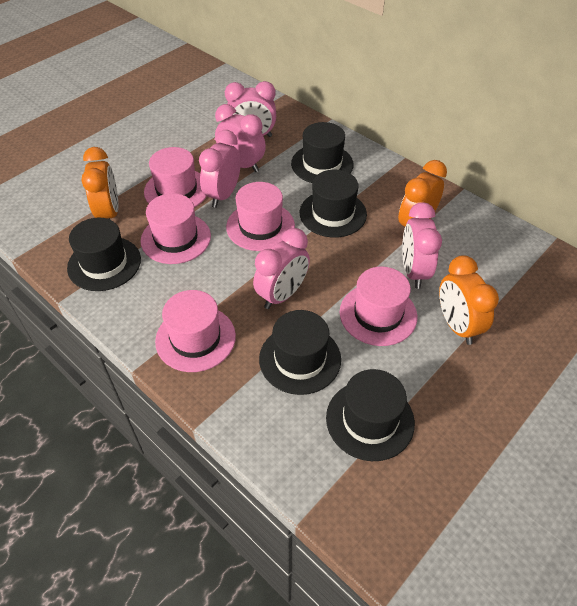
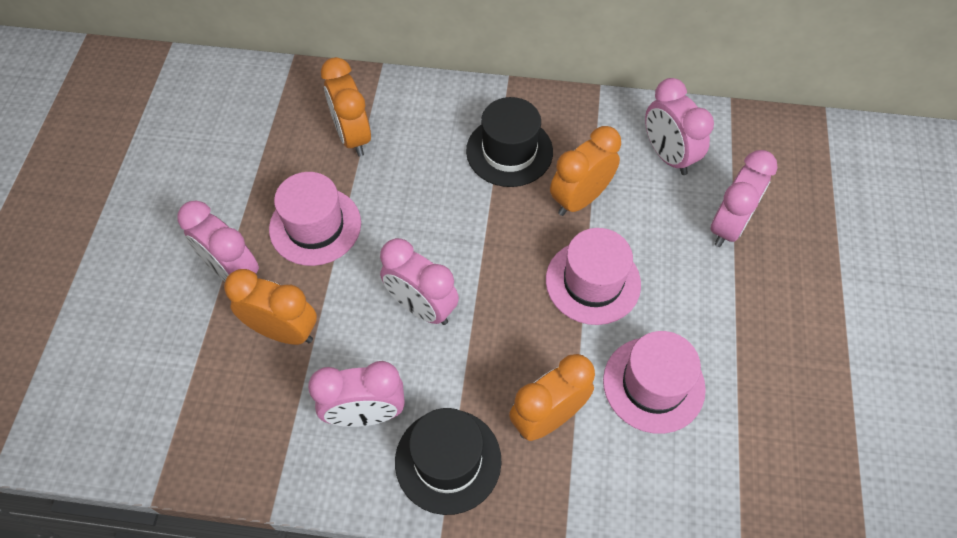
black hat: 5 -> 2
orange clock: 3 -> 4
pink hat: 5 -> 3

